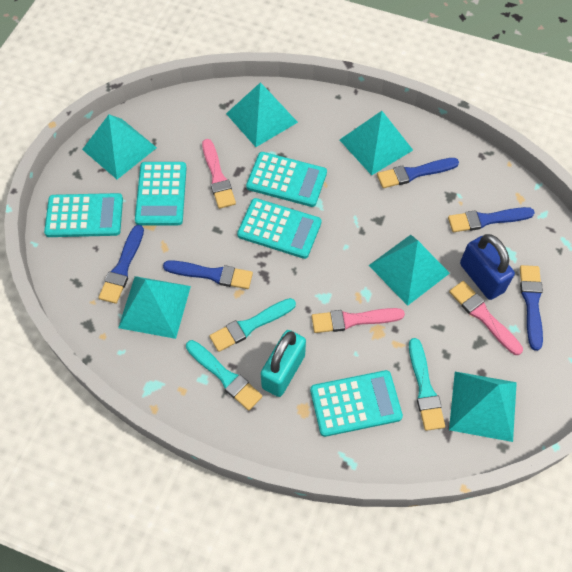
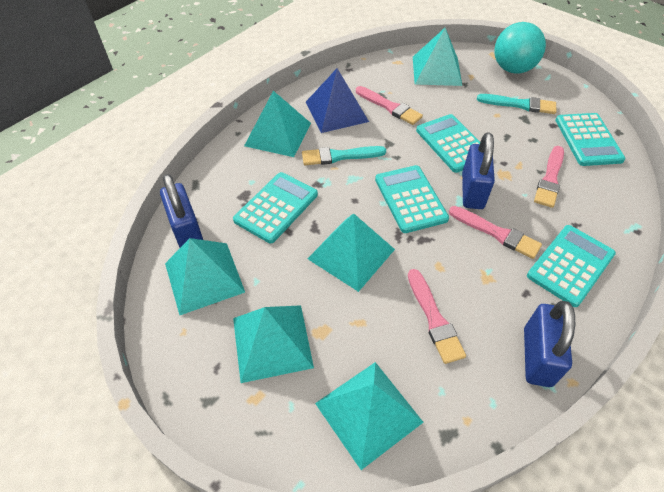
blue brush: 5 -> 0
blue padlock: 1 -> 3
blue pyramid: 0 -> 1
pink brush: 3 -> 4
turquoise ball: 0 -> 1
turquoise brush: 3 -> 2
turquoise padlock: 1 -> 0

